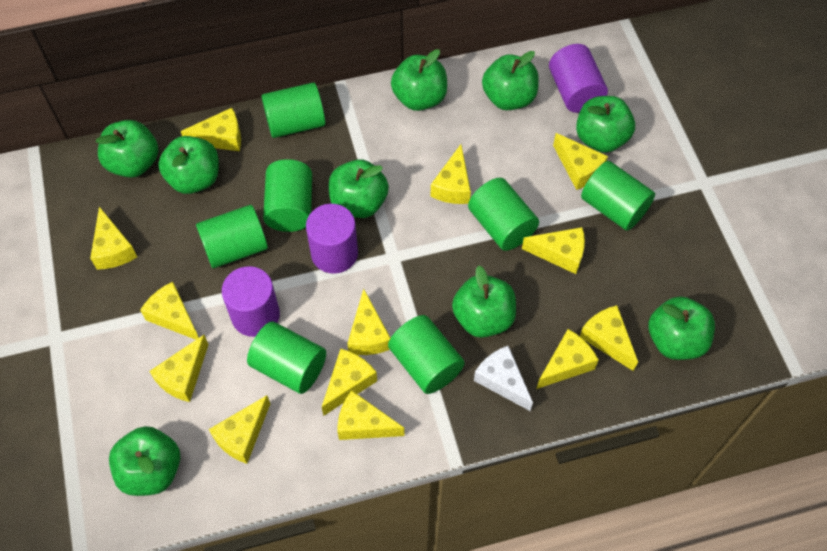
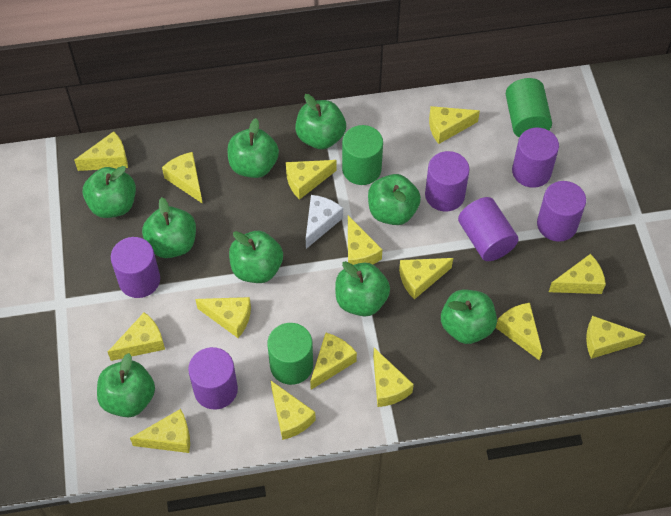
green cylinder: 7 -> 3
purple cylinder: 3 -> 6
yellow cheese: 13 -> 15

